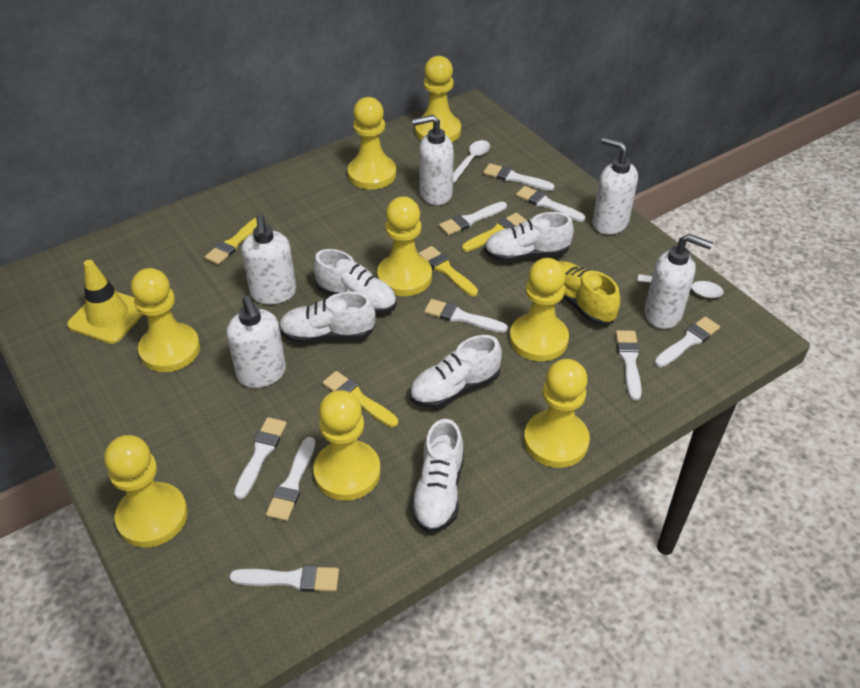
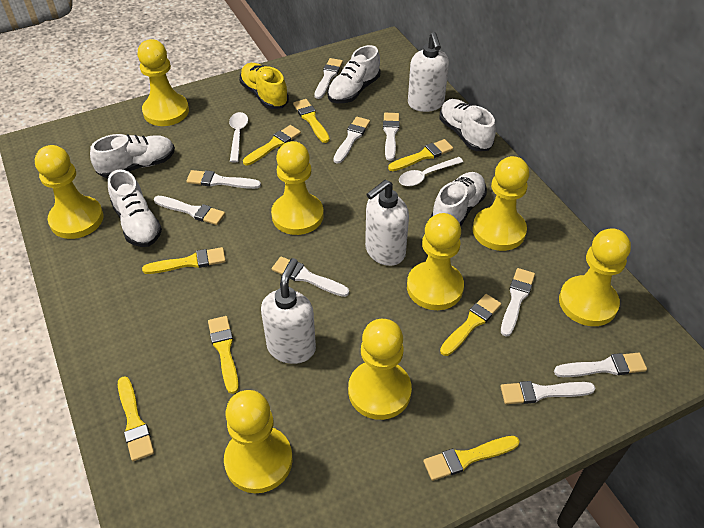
white soap dispenser: 5 -> 3
yellow brush: 4 -> 8
yellow traffic cone: 1 -> 0

